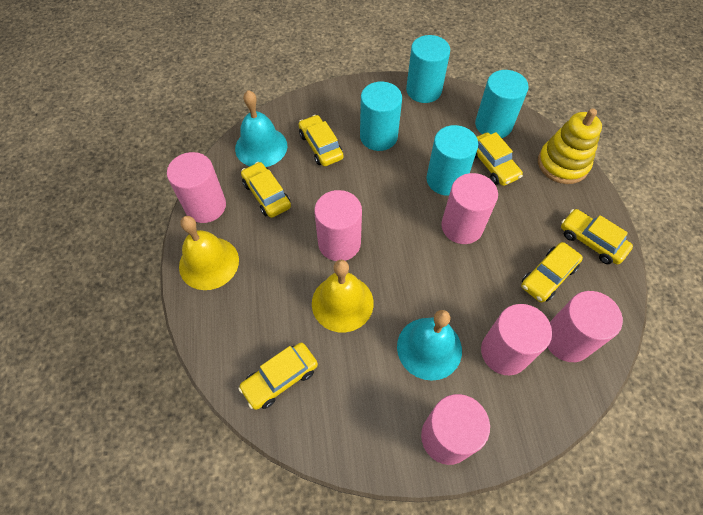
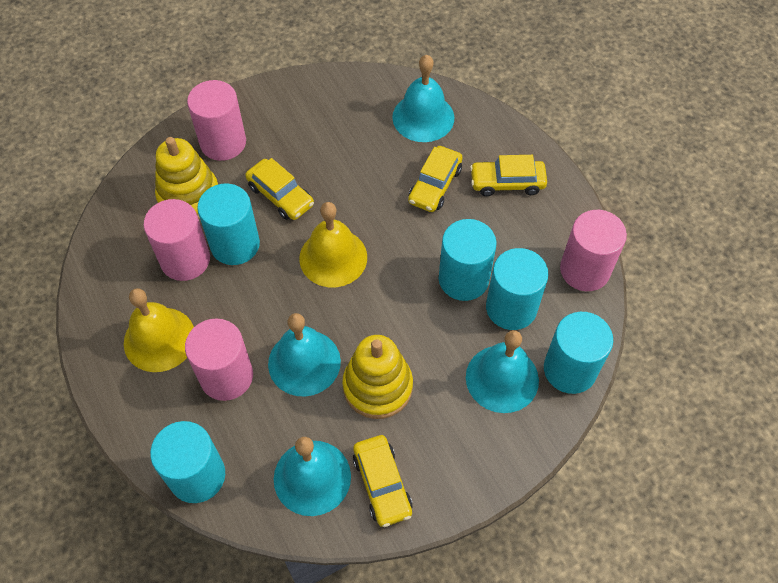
pink cylinder: 6 -> 4
turquoise bell: 2 -> 4
turquoise cylinder: 4 -> 5
yellow car: 6 -> 4
yellow stacking toy: 1 -> 2

